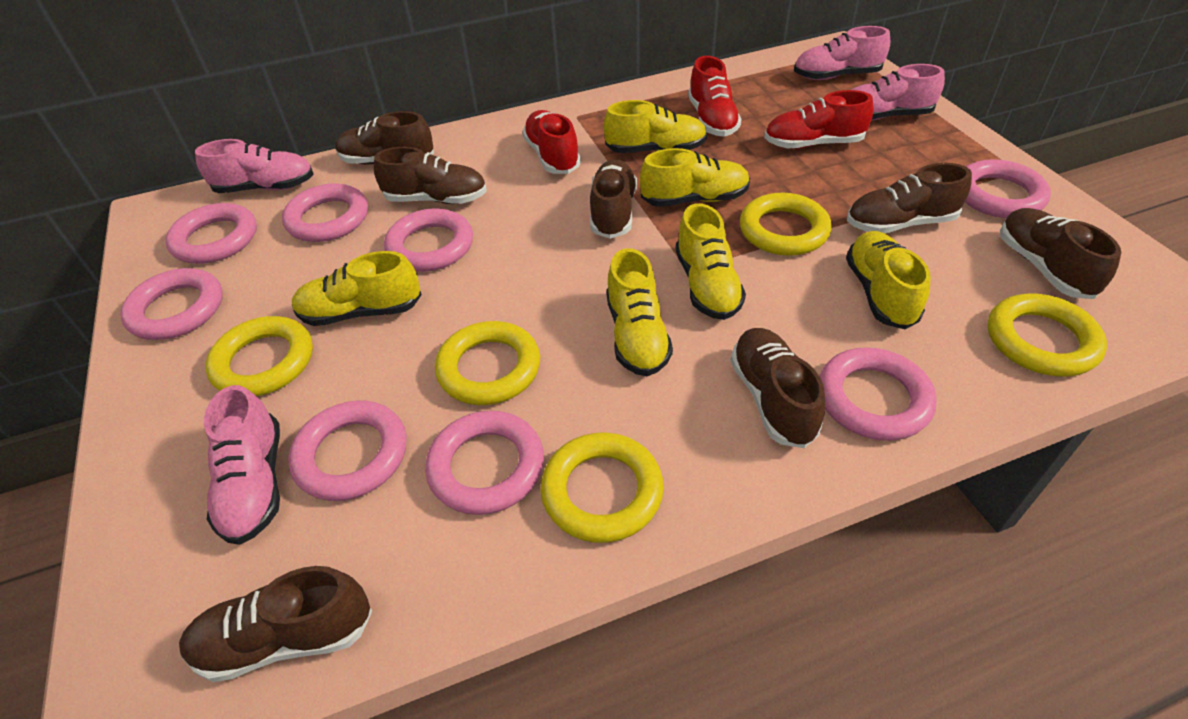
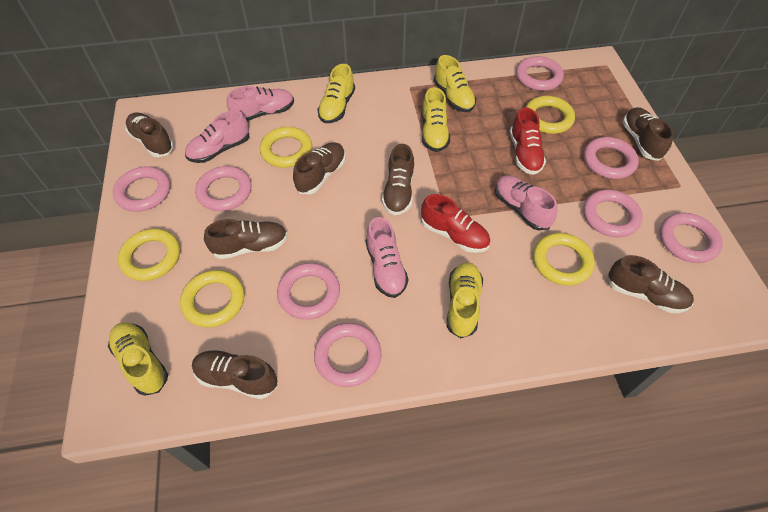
red shoe: 3 -> 2
yellow shoe: 6 -> 5

